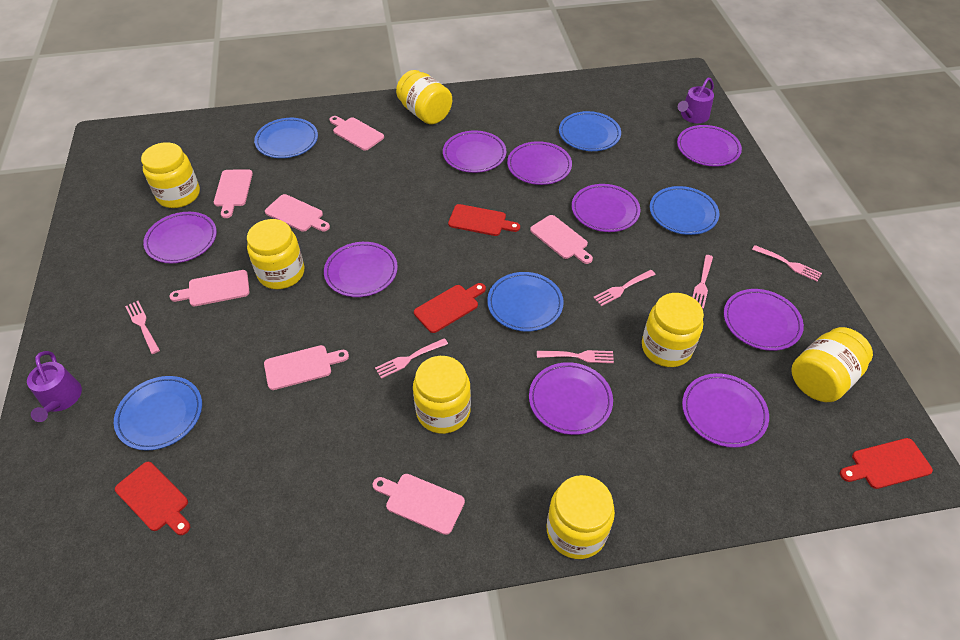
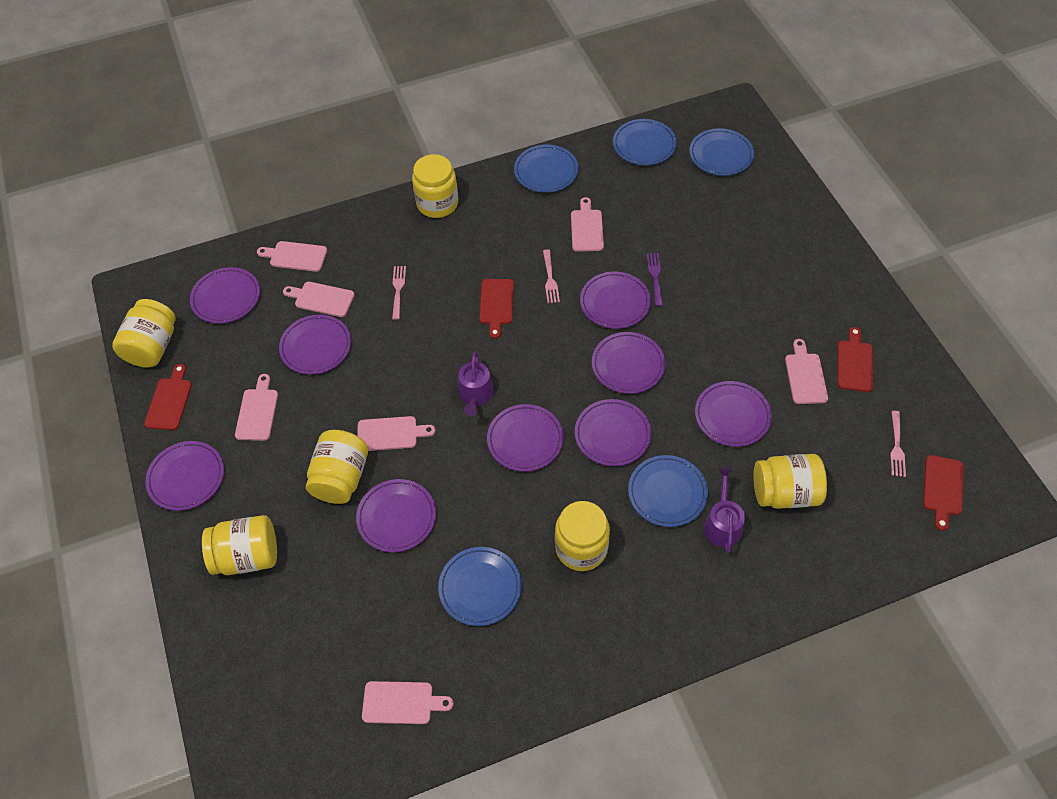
pink fork: 6 -> 3
purple fork: 0 -> 1
yellow jar: 7 -> 6

